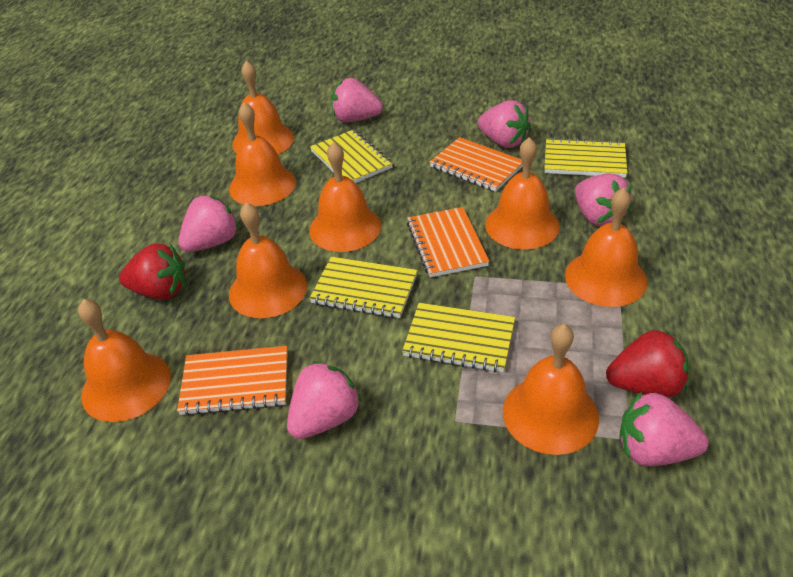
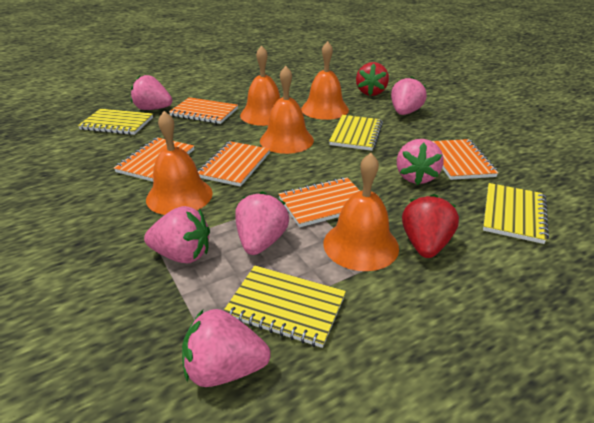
orange bell: 8 -> 5
orange notebook: 3 -> 5

